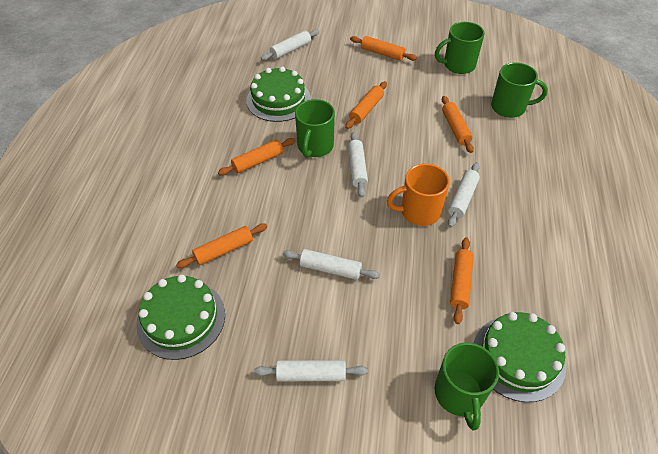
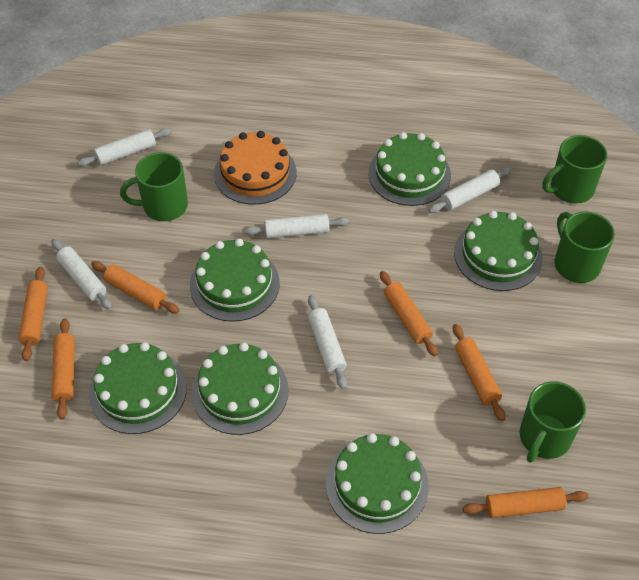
green cake: 3 -> 6
orange cake: 0 -> 1
orange mug: 1 -> 0

